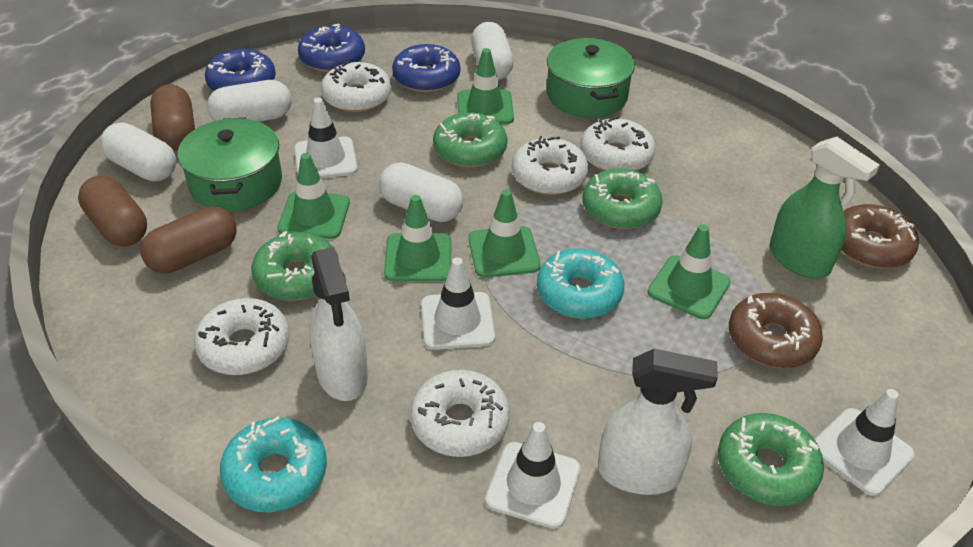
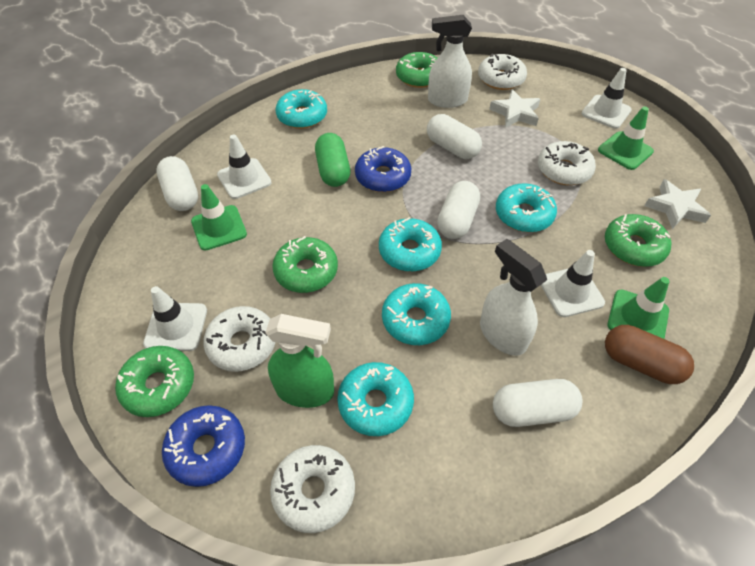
blue donut: 3 -> 2
brown capsule: 3 -> 1
brown donut: 2 -> 0
green capsule: 0 -> 1
green pot: 2 -> 0
green traffic cone: 5 -> 3
turquoise donut: 2 -> 5
white donut: 5 -> 4
white star: 0 -> 2

